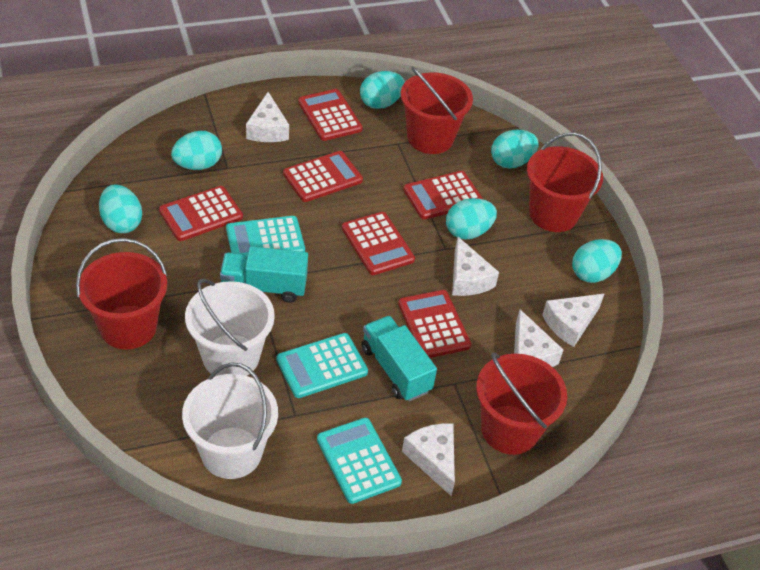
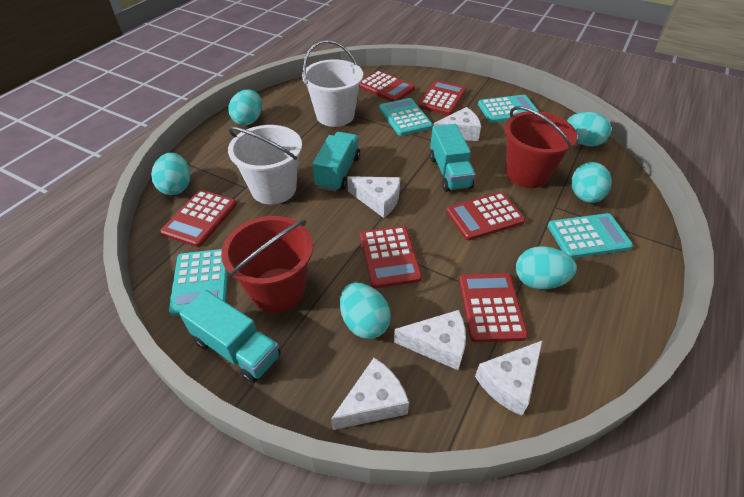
red bucket: 4 -> 2
turquoise calculator: 3 -> 4
turquoise truck: 2 -> 3

